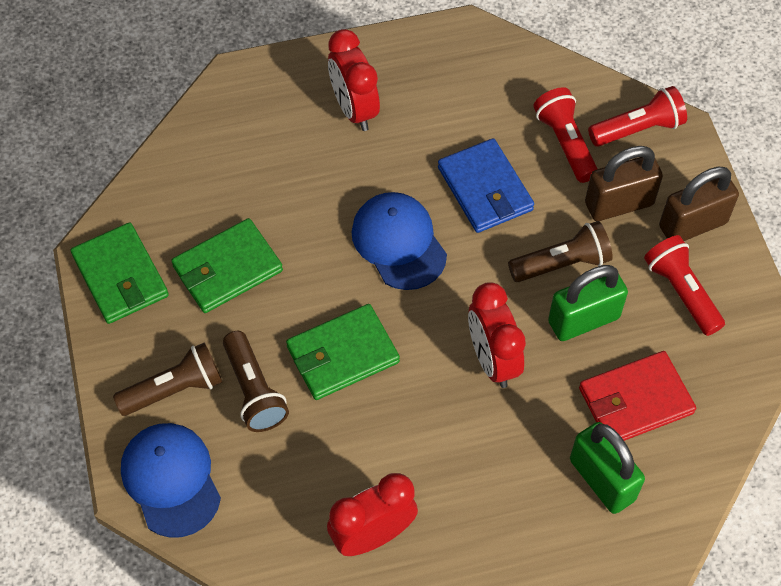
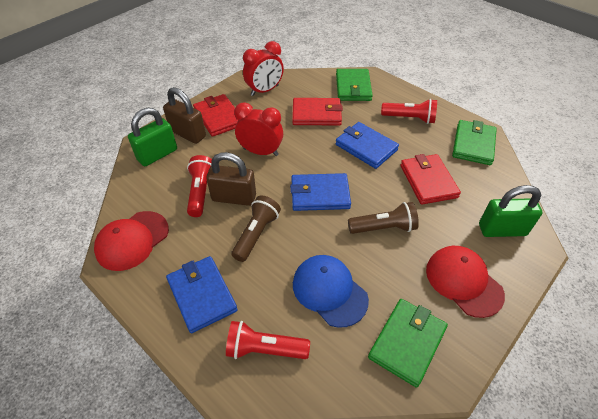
blue cap: 2 -> 1
blue wallet: 1 -> 3
brown flashlight: 3 -> 2
red cap: 0 -> 2
red clock: 3 -> 2
red wallet: 1 -> 3

